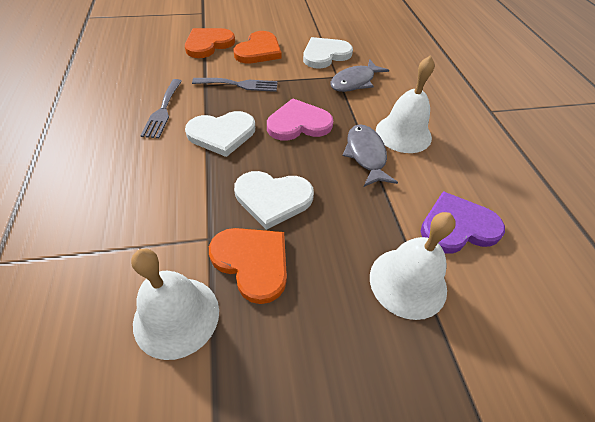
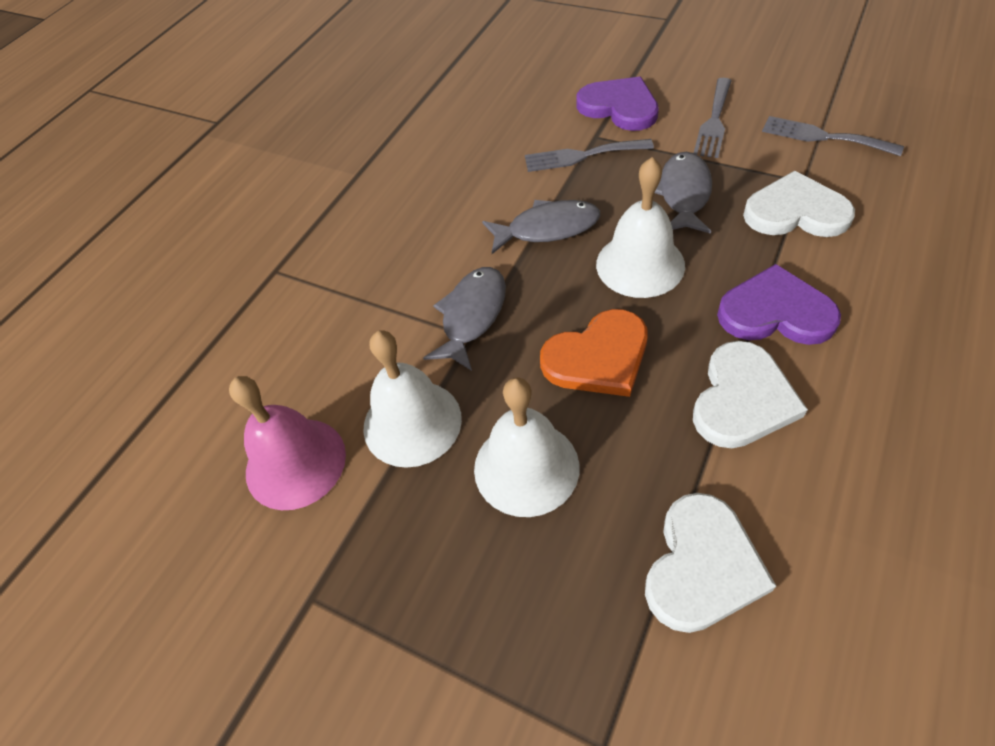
grey fish: 2 -> 3
grey fork: 2 -> 3
orange heart: 3 -> 1
pink bell: 0 -> 1
pink heart: 1 -> 0
purple heart: 1 -> 2

